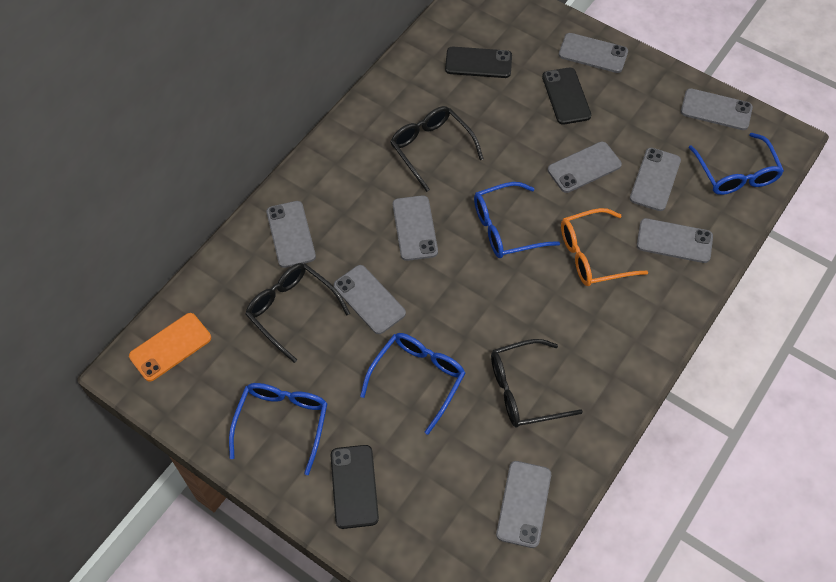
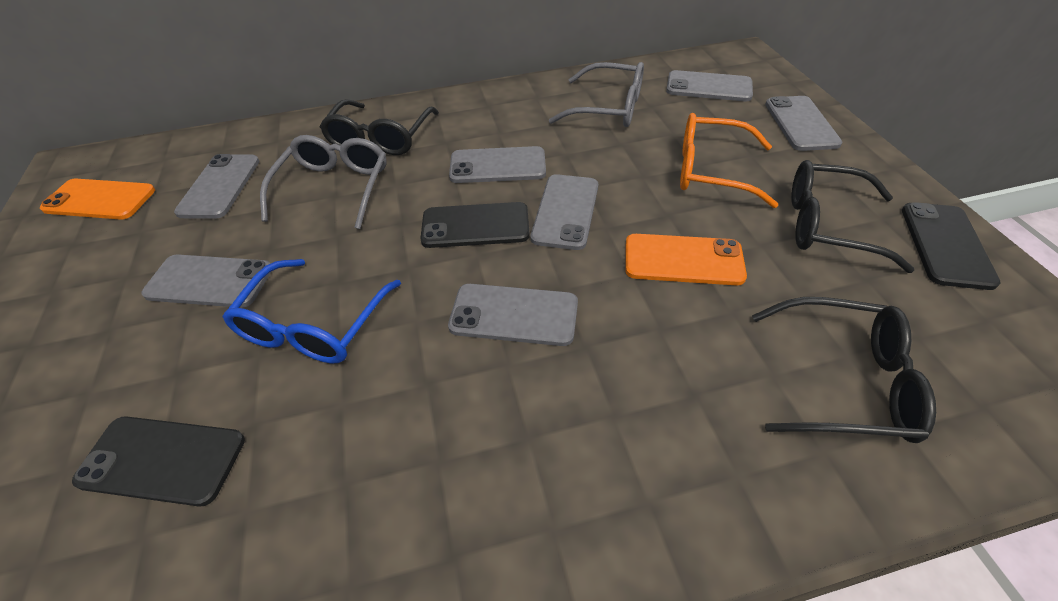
blue glasses: 4 -> 1
grey glasses: 0 -> 2
grey phone: 9 -> 7
orange phone: 1 -> 2

